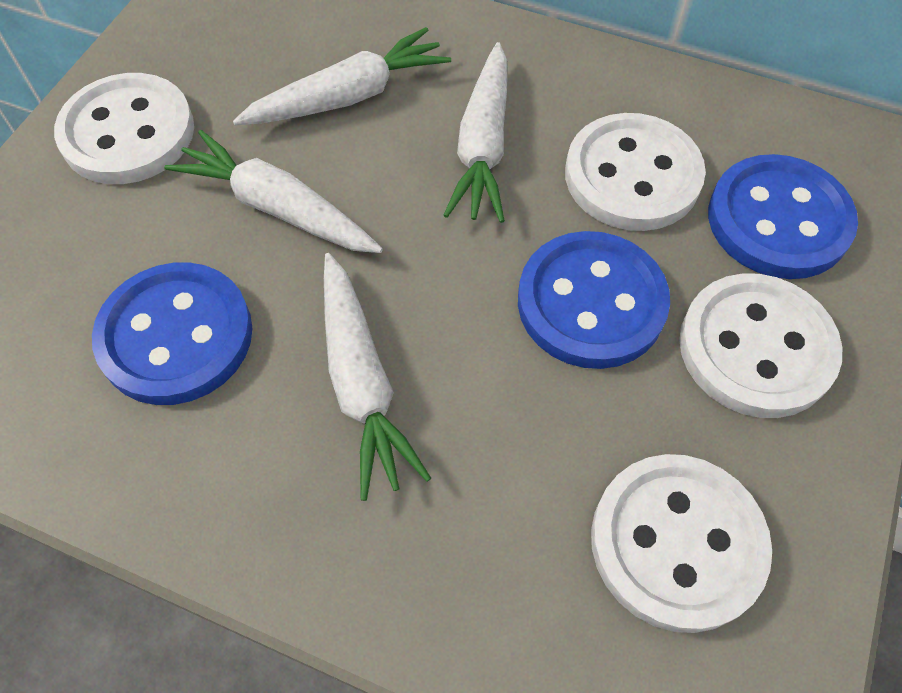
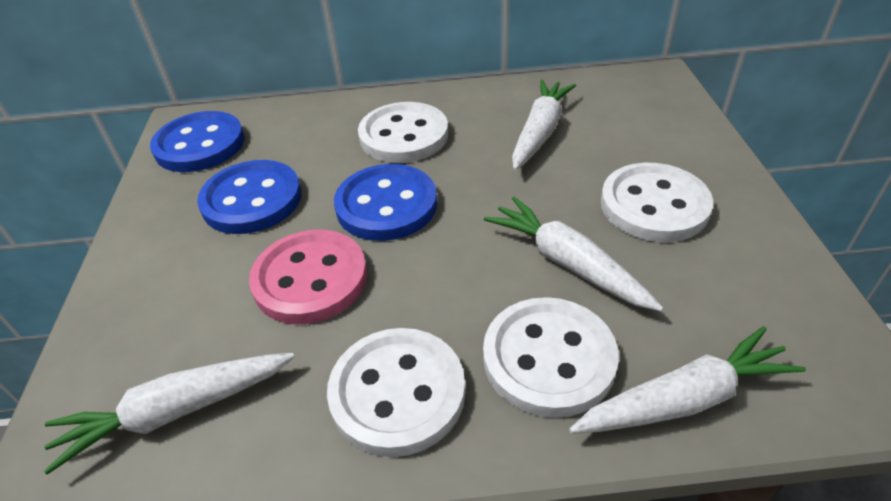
pink button: 0 -> 1

